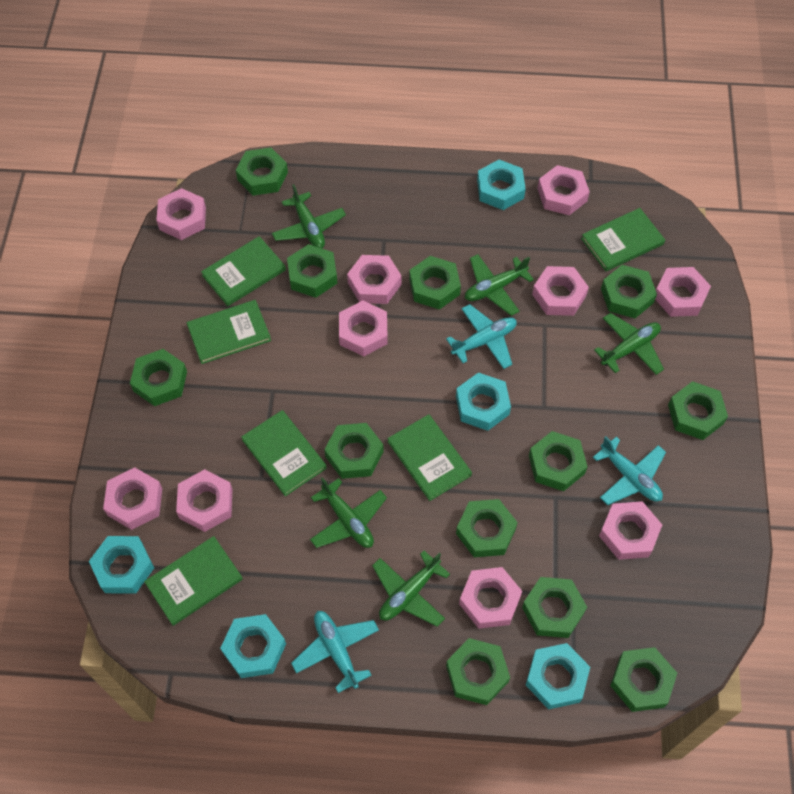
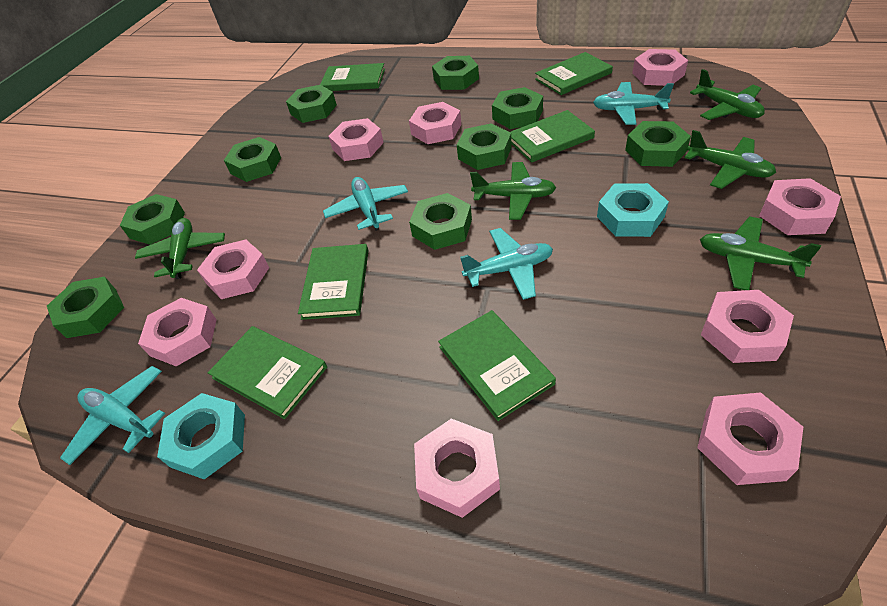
green nut: 12 -> 9
pink nut: 10 -> 9
turquoise nut: 5 -> 2
turquoise plane: 3 -> 4

